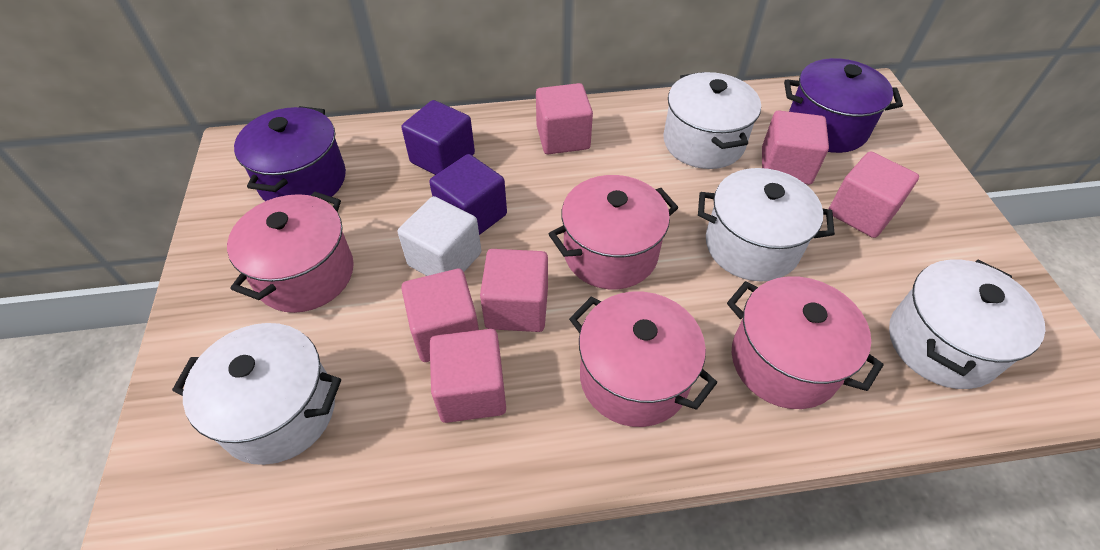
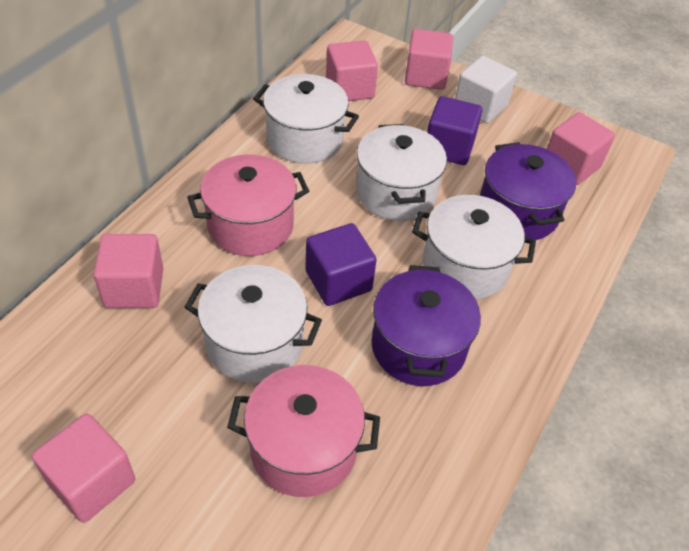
pink cube: 6 -> 5
pink pot: 4 -> 2

